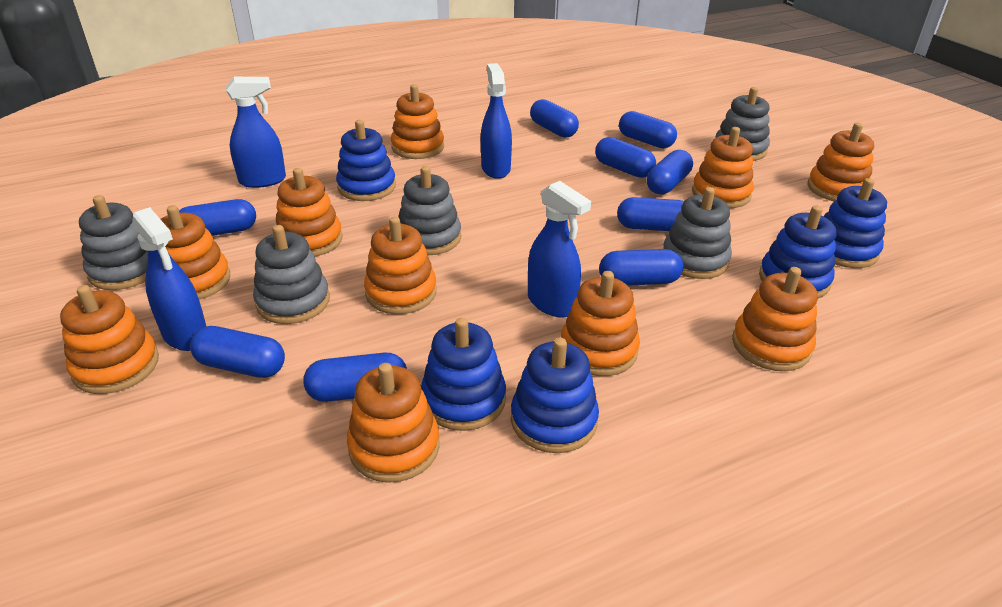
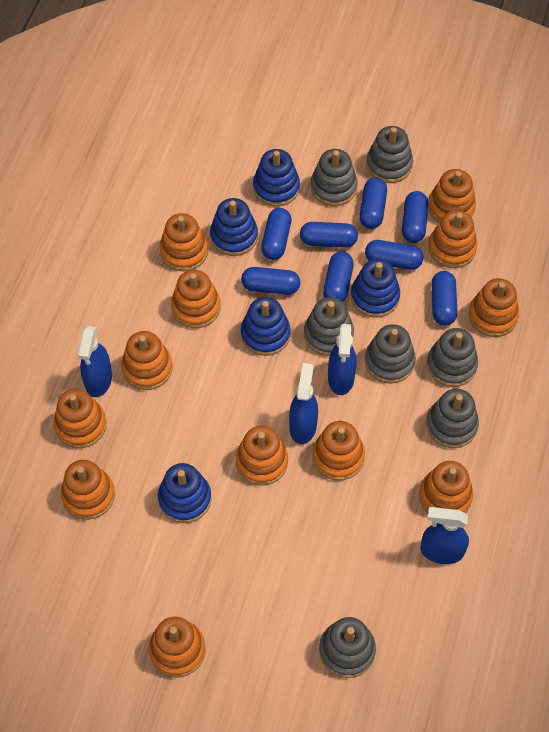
blue capsule: 9 -> 8
grey stacking toy: 5 -> 7
orange stacking toy: 10 -> 12

